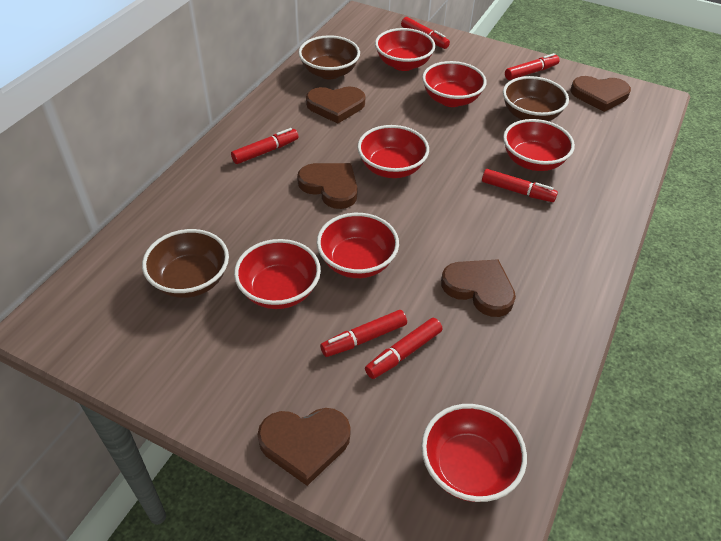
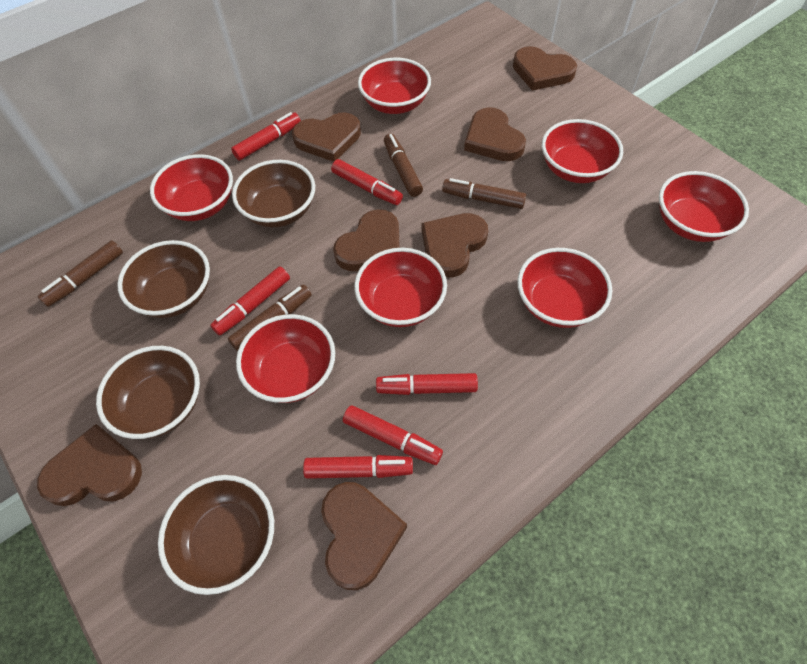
brown bowl: 3 -> 4
brown heart: 5 -> 7
brown marker: 0 -> 4

